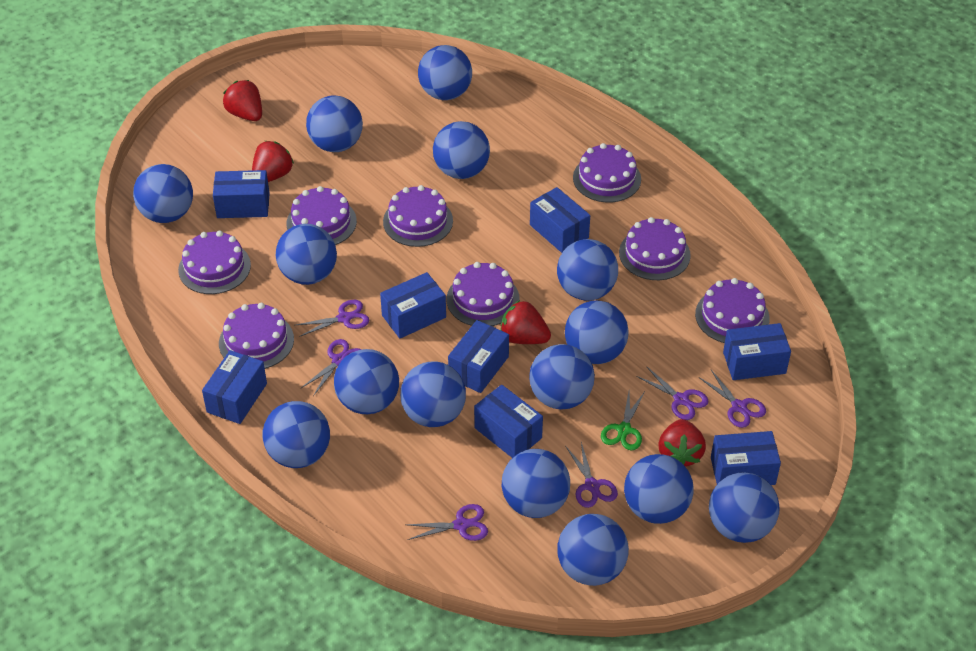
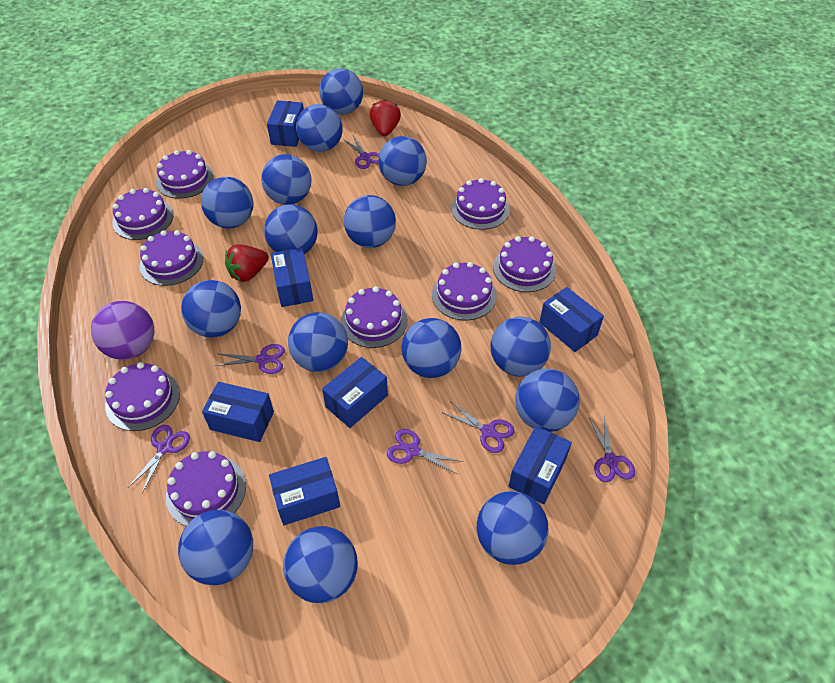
blue box: 8 -> 7
green scissors: 1 -> 0
purple ball: 0 -> 1
purple cake: 8 -> 9
red strawberry: 4 -> 2

